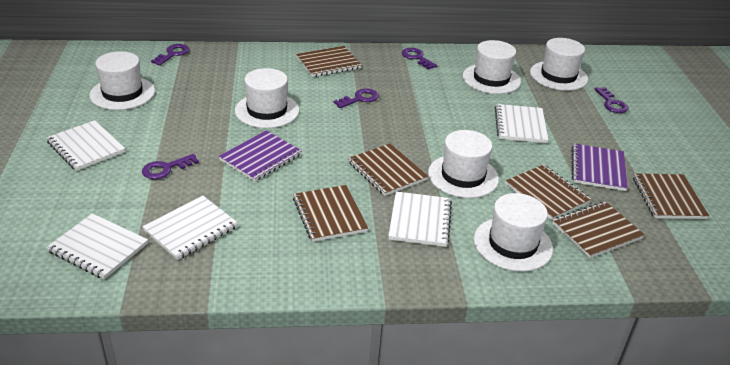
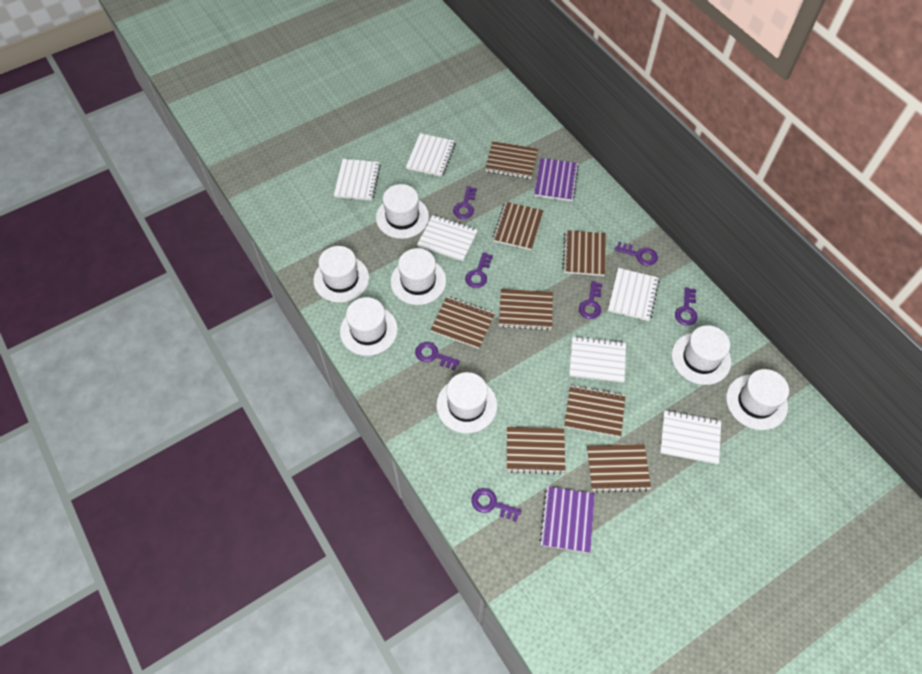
brown notebook: 6 -> 8
purple key: 5 -> 7
white hat: 6 -> 7
white notebook: 5 -> 6

